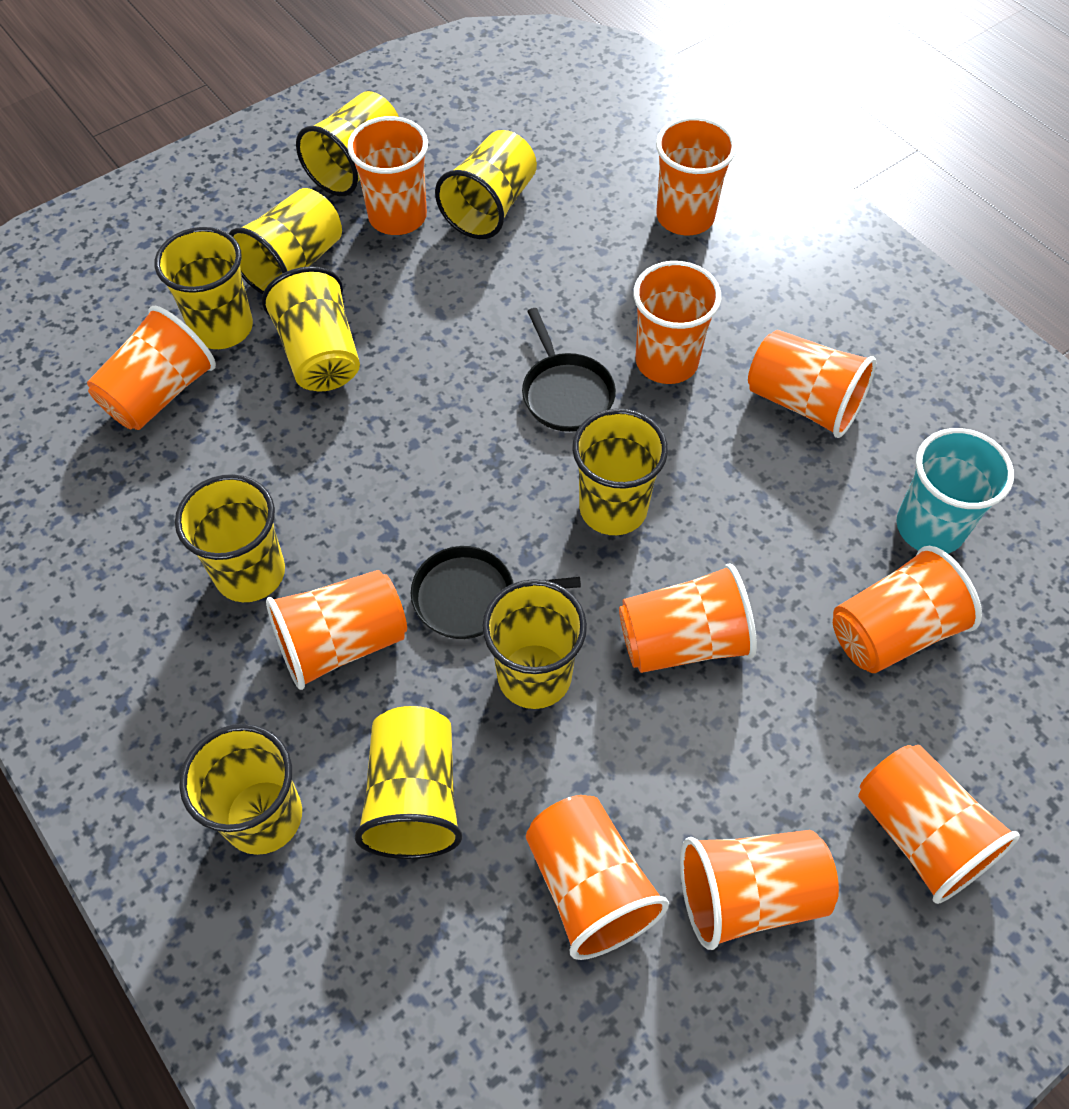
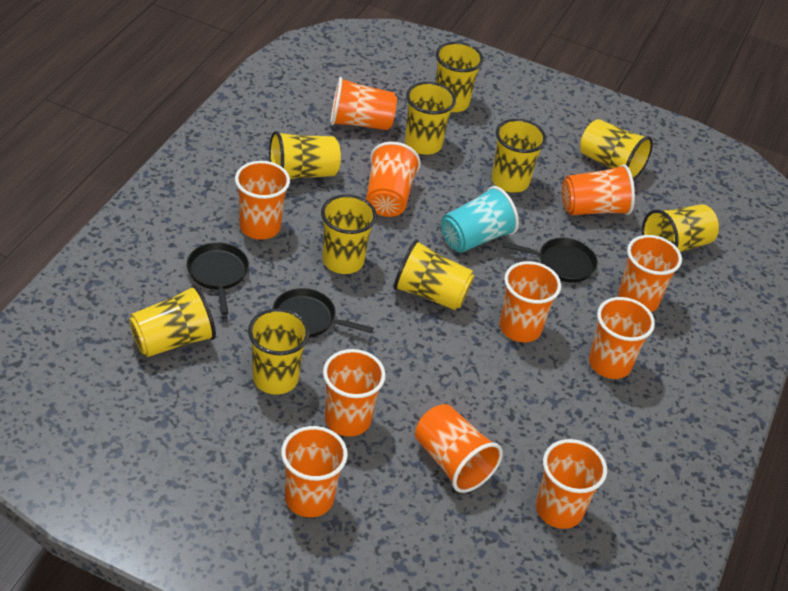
black pan: 2 -> 3

